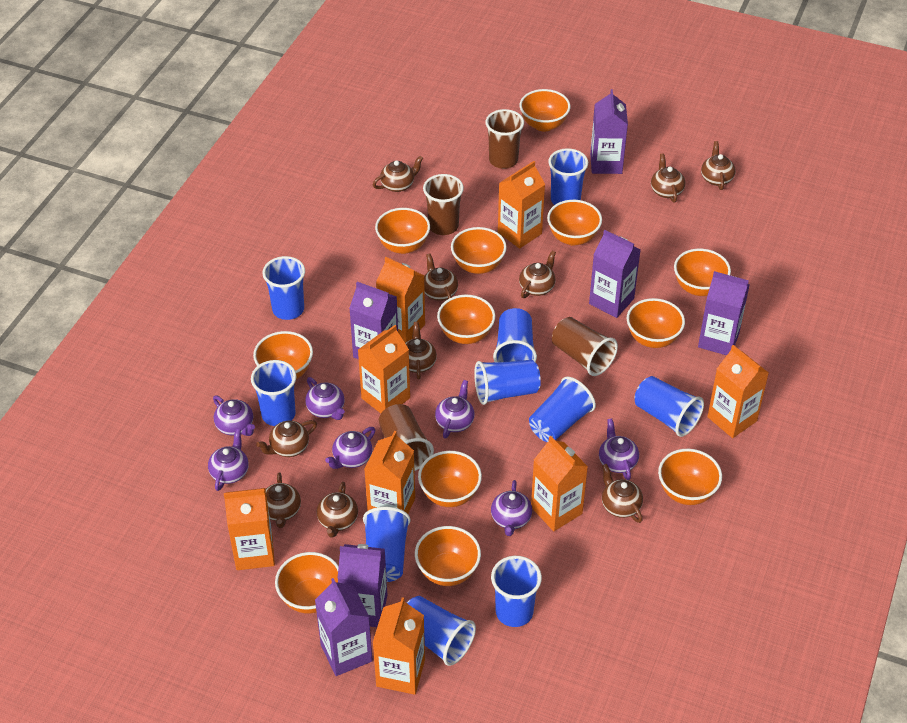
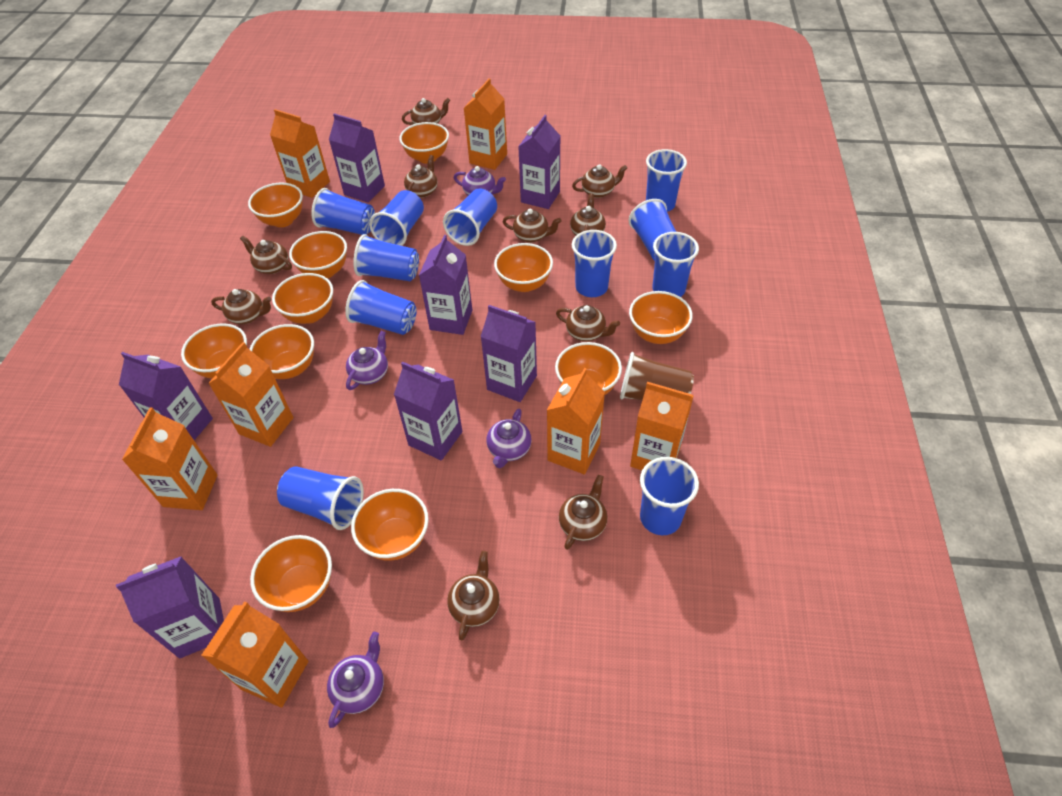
blue cup: 10 -> 11
brown cup: 4 -> 1
orange bowl: 12 -> 11
orange carton: 8 -> 7
purple carton: 6 -> 7
purple teapot: 7 -> 4

